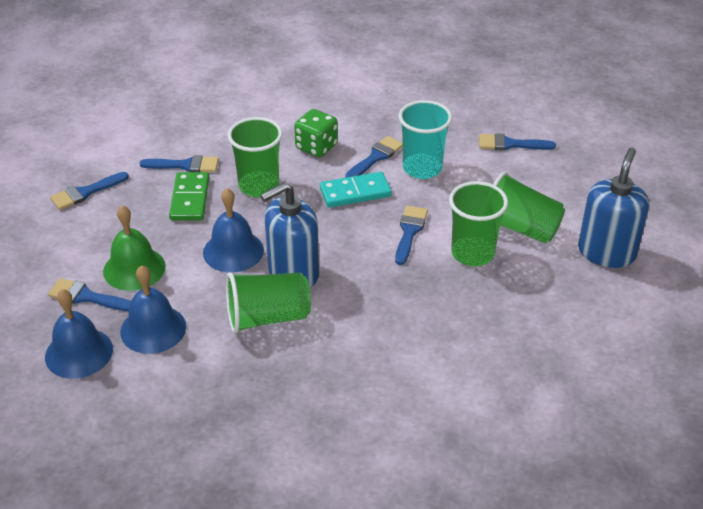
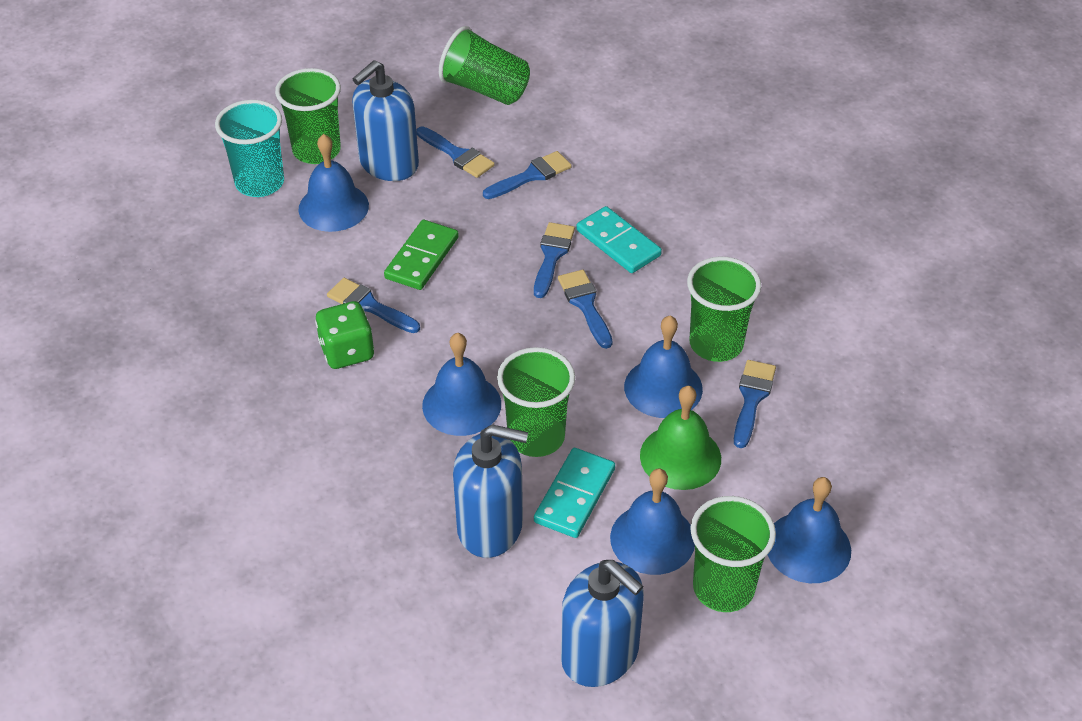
blue bell: 3 -> 5
blue soap dispenser: 2 -> 3
green cup: 4 -> 5
turquoise domino: 1 -> 2

